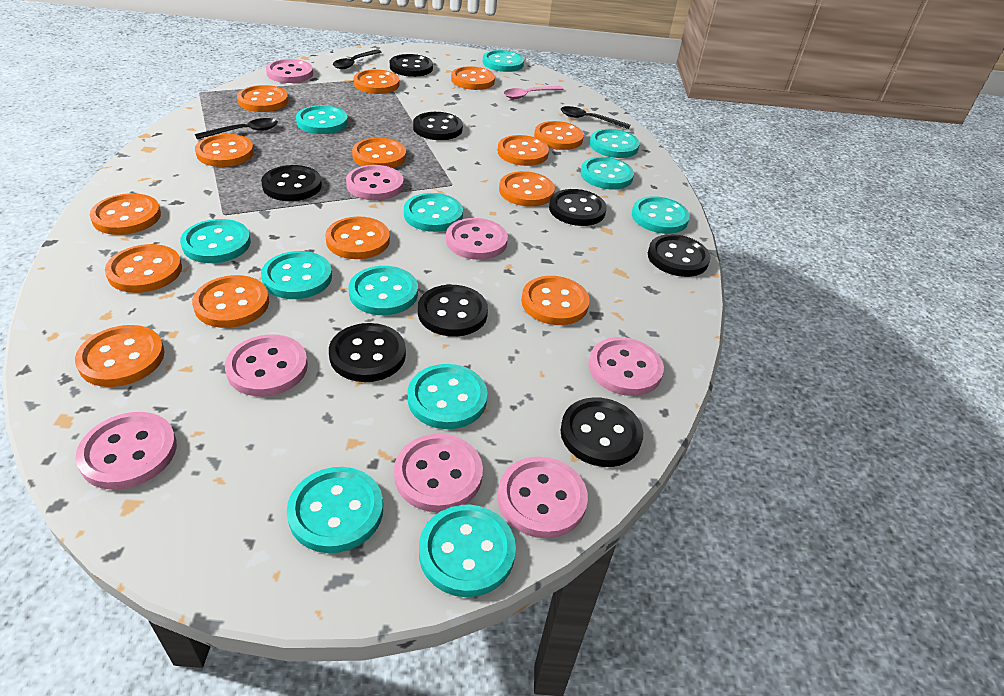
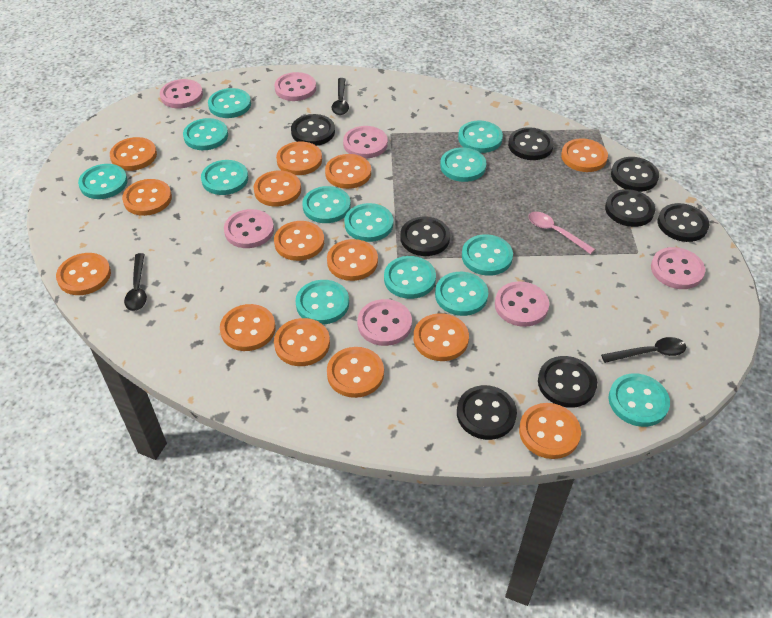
pink button: 8 -> 7
turquoise button: 12 -> 13

